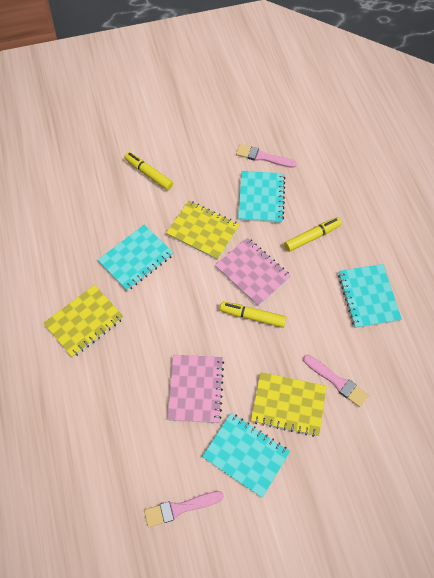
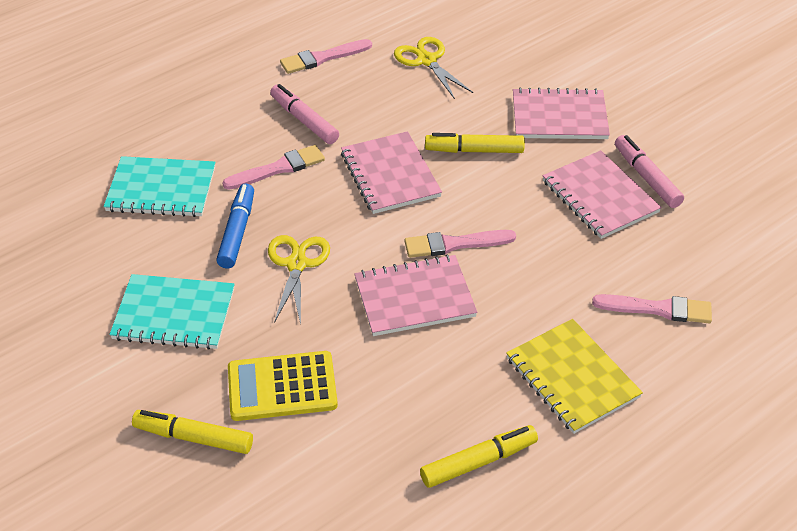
blue marker: 0 -> 1
pink brush: 3 -> 4
pink marker: 0 -> 2
pink notebook: 2 -> 4
turquoise notebook: 4 -> 2
yellow calculator: 0 -> 1
yellow notebook: 3 -> 1
yellow scissors: 0 -> 2

